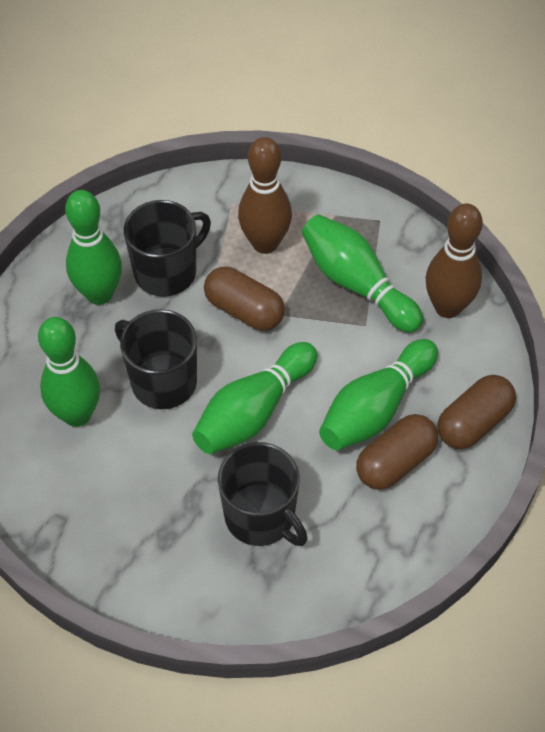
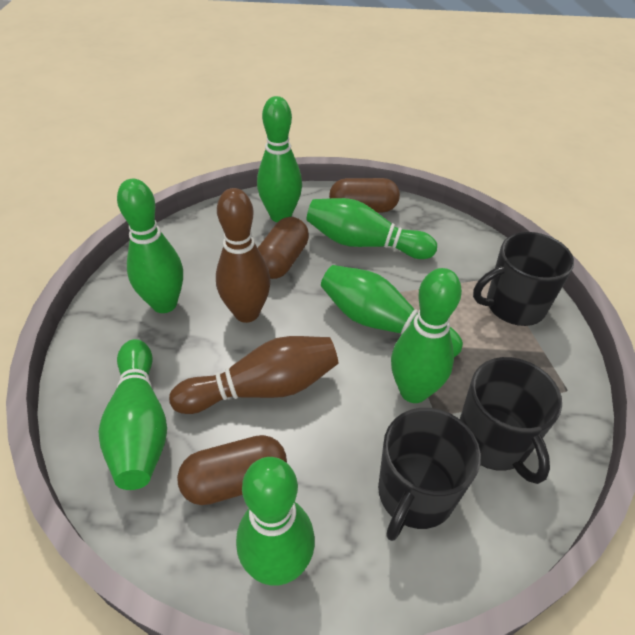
green bowling pin: 5 -> 7

